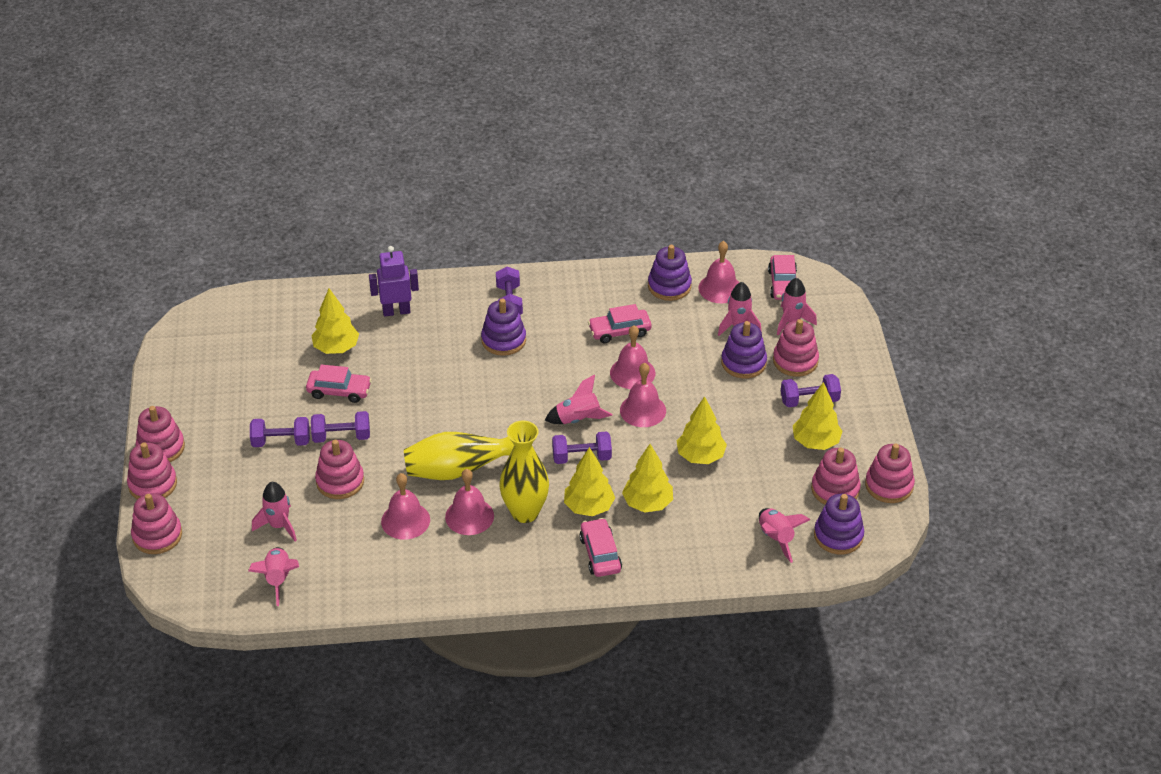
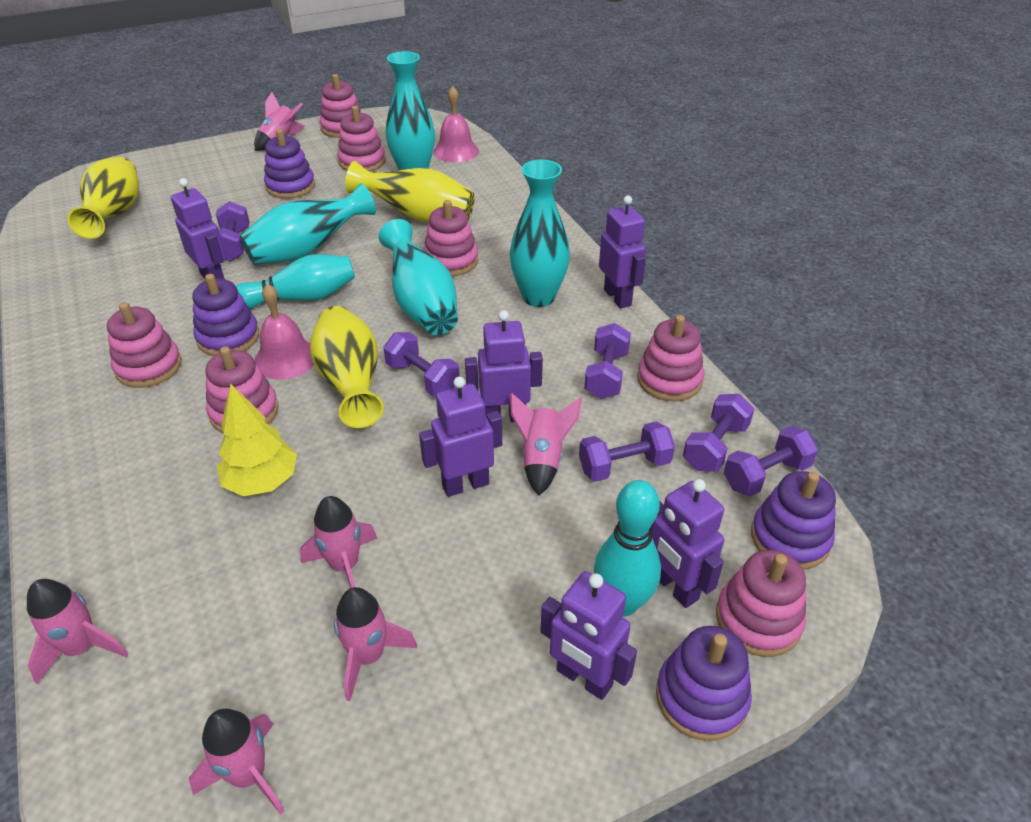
pink bell: 5 -> 2
pink car: 4 -> 0
purple dumbbell: 5 -> 6
purple robot: 1 -> 6
turquoise bowling pin: 0 -> 2
turquoise vase: 0 -> 4
yellow tree: 5 -> 1
yellow vase: 2 -> 3

